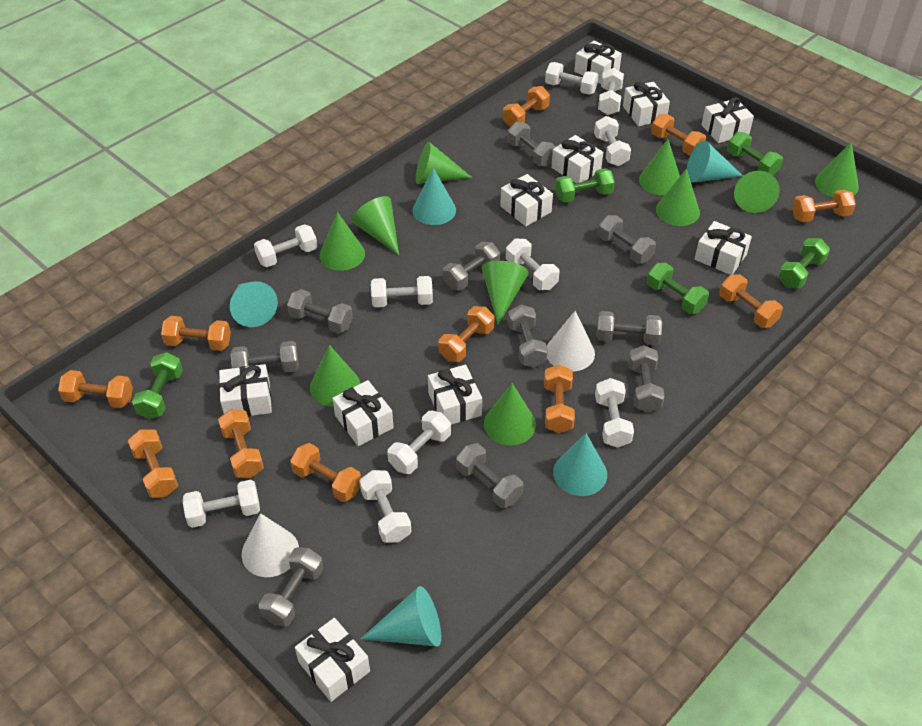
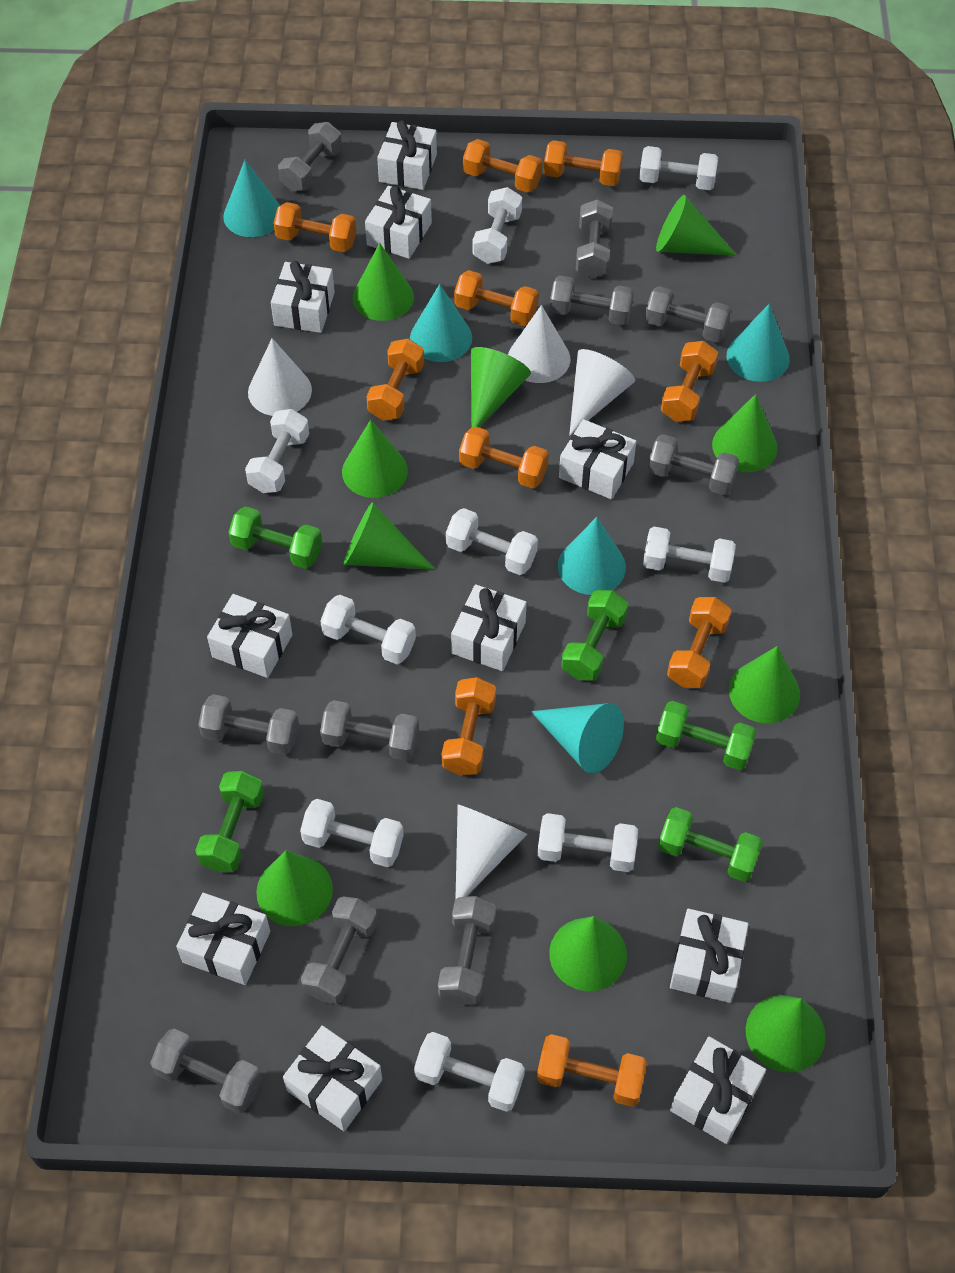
orange dumbbell: 11 -> 10
white cone: 2 -> 4
white dumbbell: 10 -> 9

